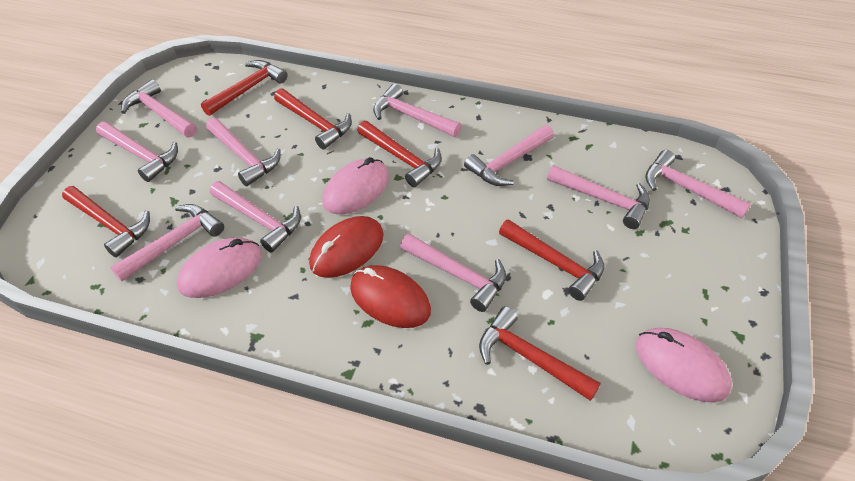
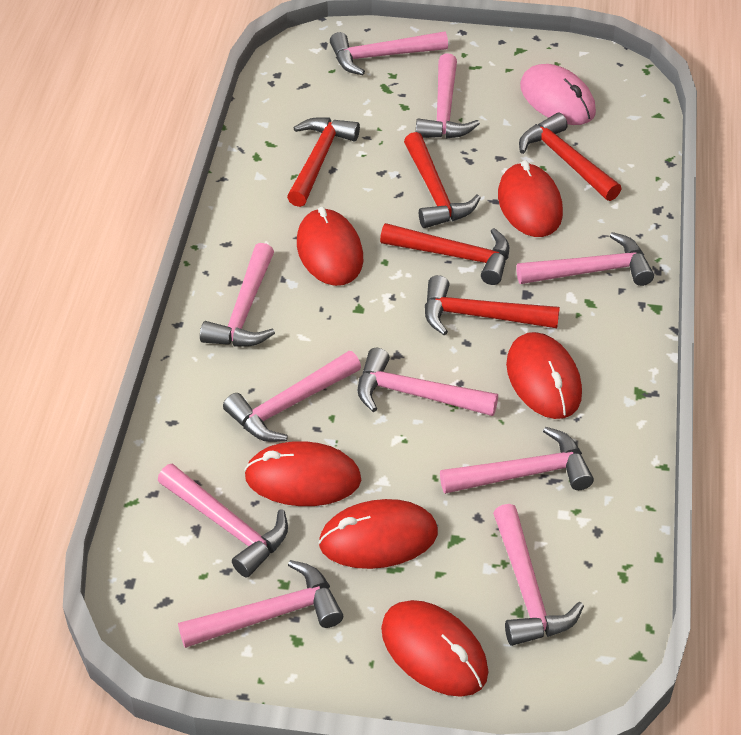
pink mouse: 3 -> 1
red hammer: 6 -> 5
red mouse: 2 -> 6

